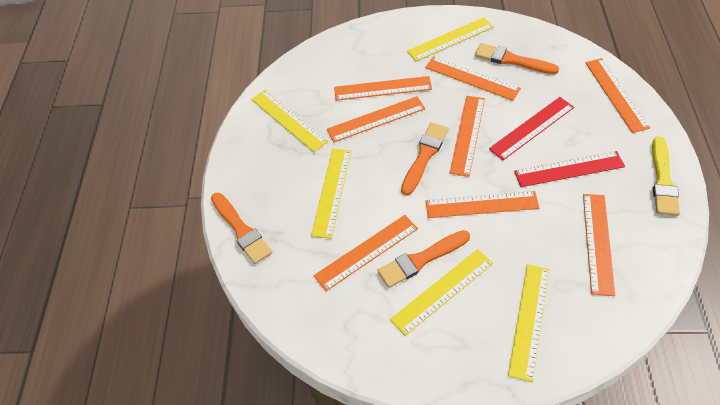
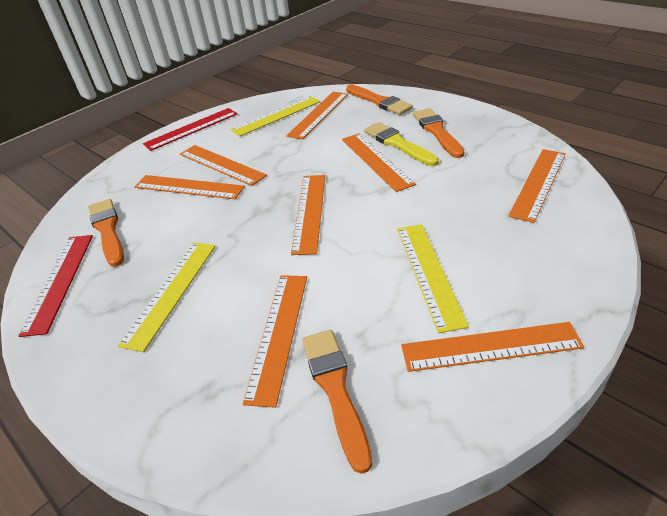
yellow ruler: 5 -> 3

